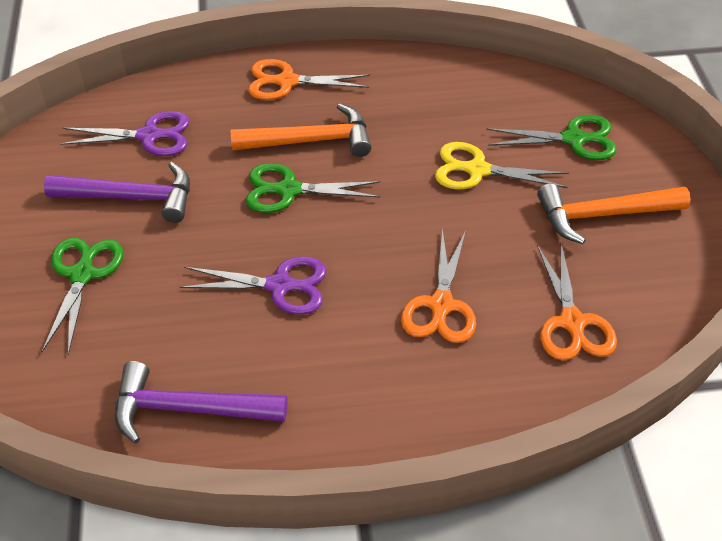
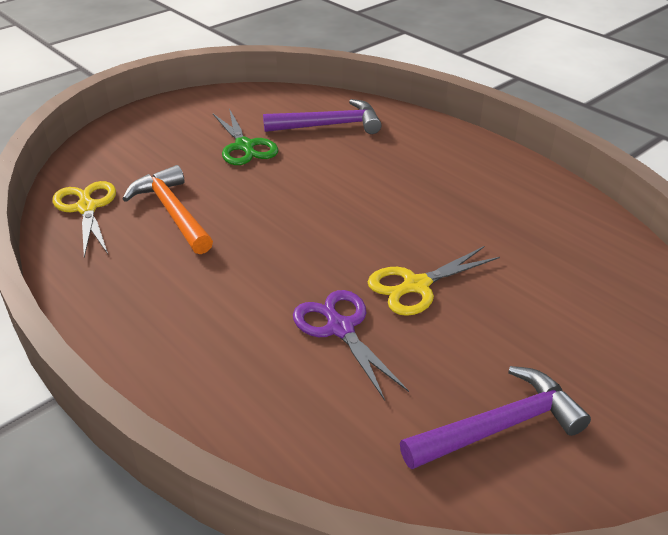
green scissors: 3 -> 1
orange hammer: 2 -> 1
orange scissors: 3 -> 0
purple scissors: 2 -> 1
yellow scissors: 1 -> 2

